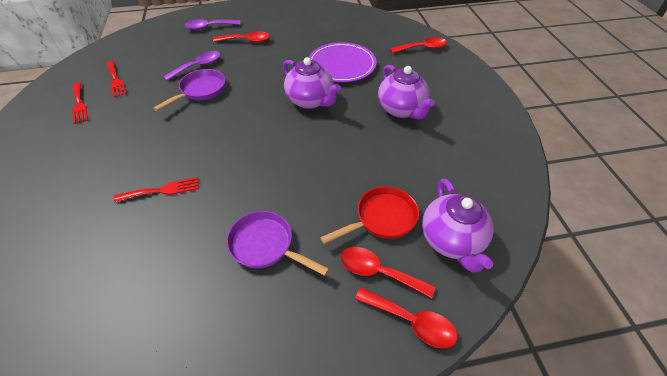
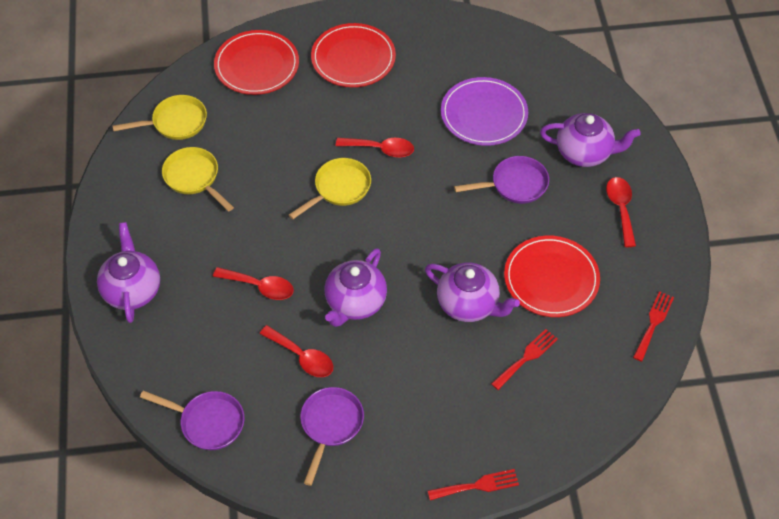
purple pan: 2 -> 3
purple spoon: 2 -> 0
purple teapot: 3 -> 4
red pan: 1 -> 0
red plate: 0 -> 3
yellow pan: 0 -> 3

